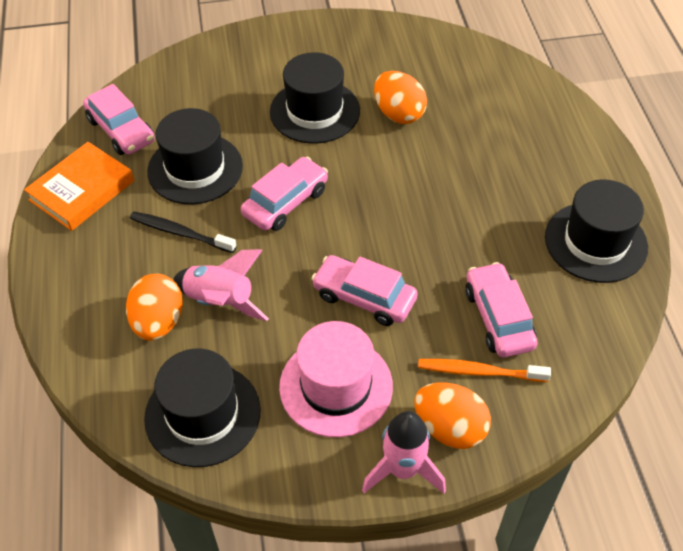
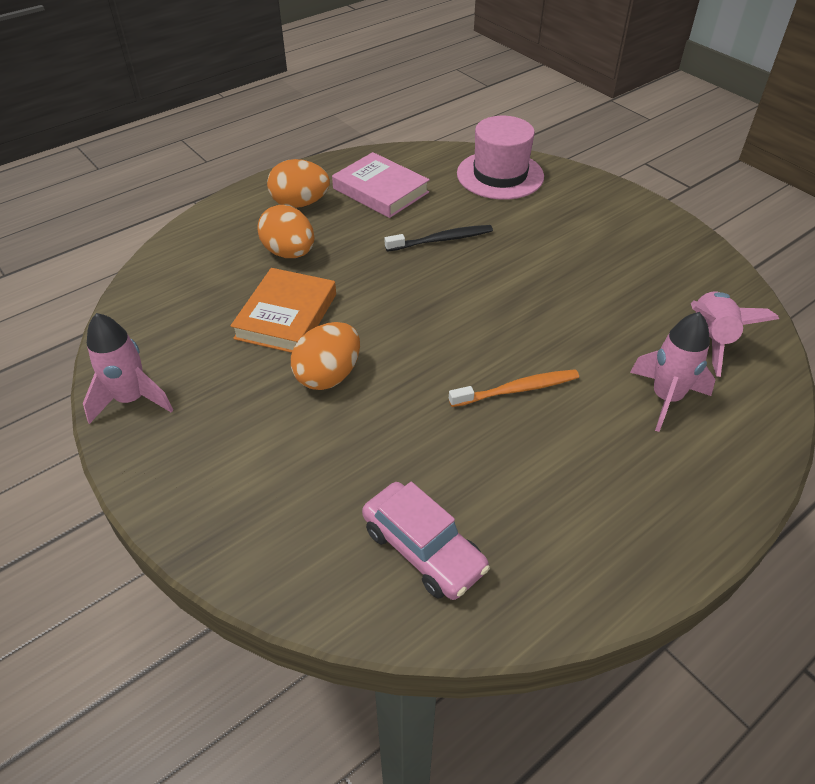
black hat: 4 -> 0
pink book: 0 -> 1
pink car: 4 -> 1
pink rocket: 2 -> 3

